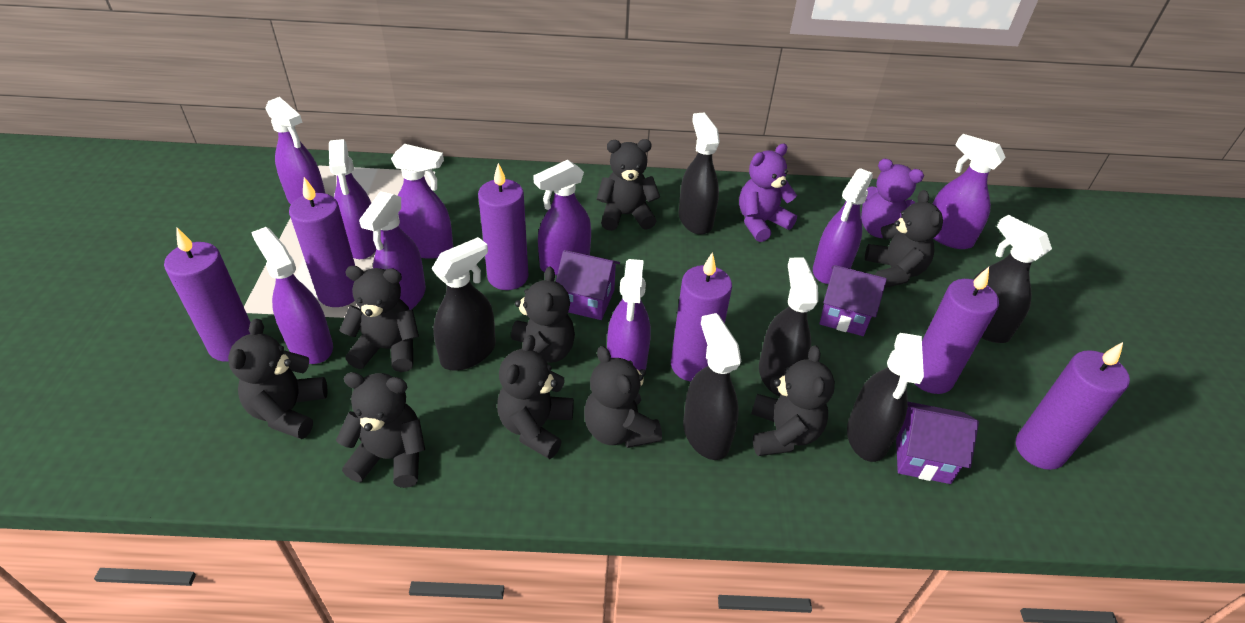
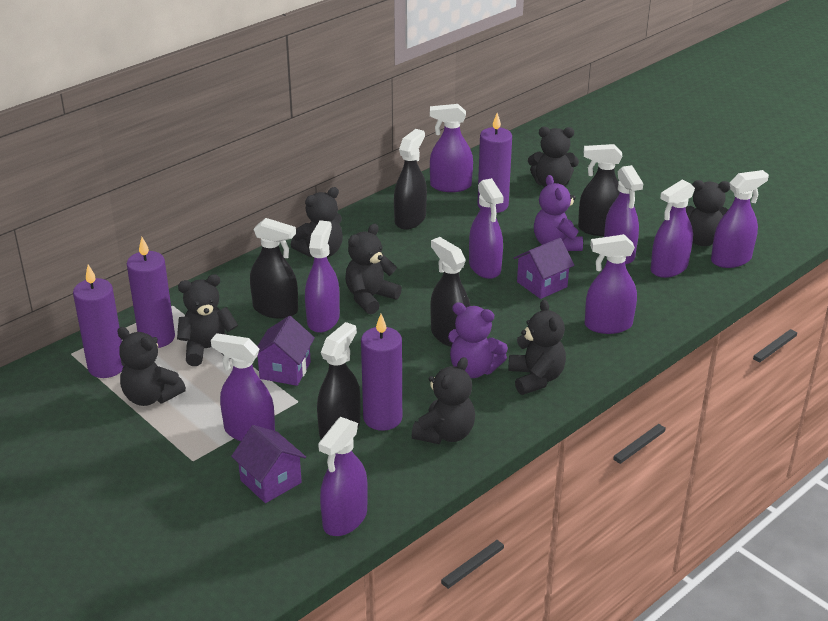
black spray bottle: 6 -> 5
black teddy bear: 9 -> 8
purple candle: 6 -> 4

